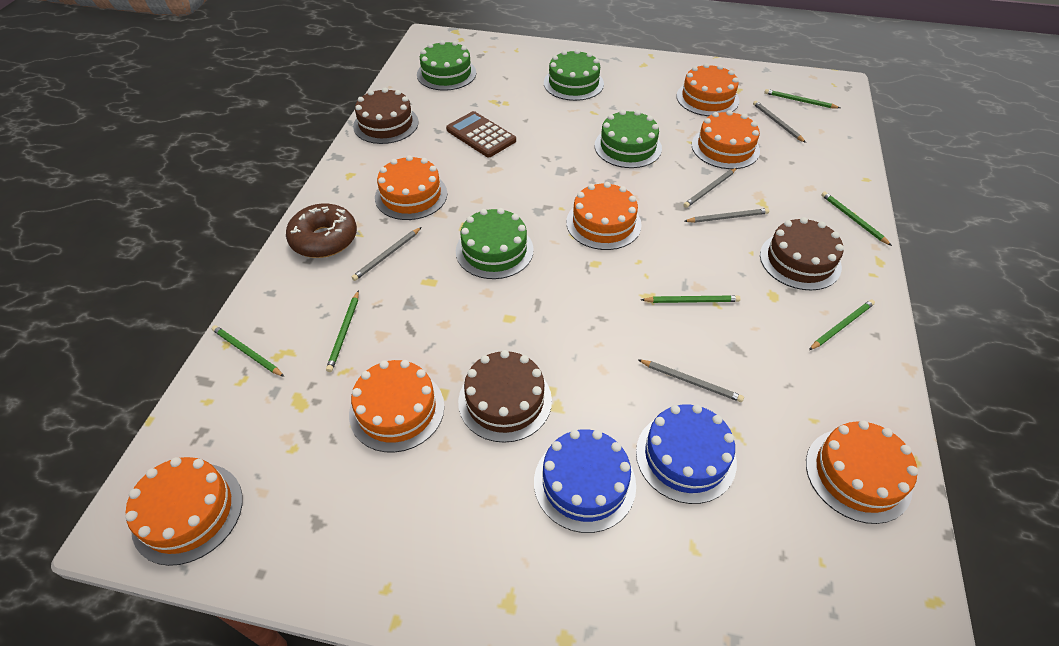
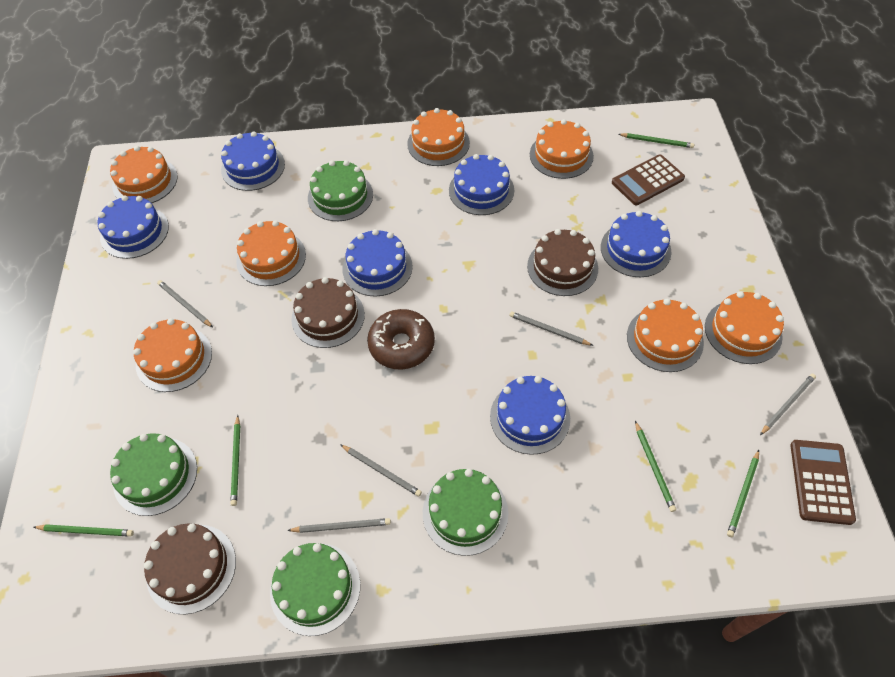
blue cake: 2 -> 6
brown calculator: 1 -> 2
green pencil: 6 -> 5

